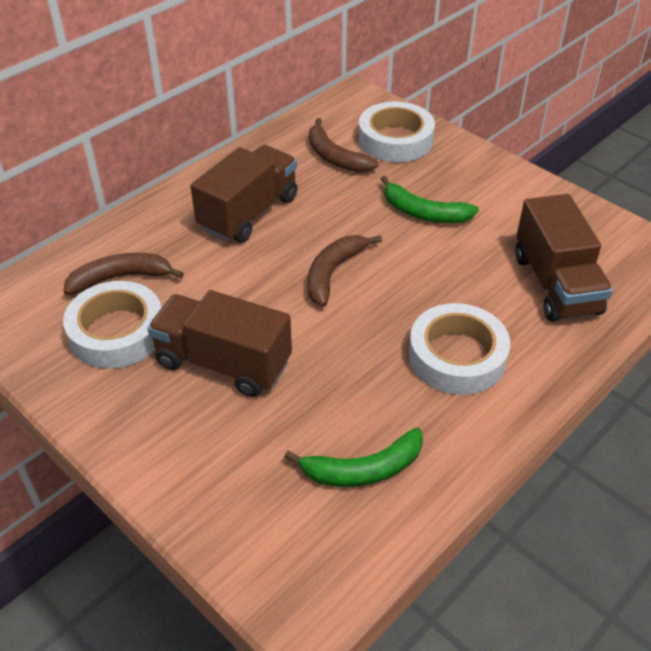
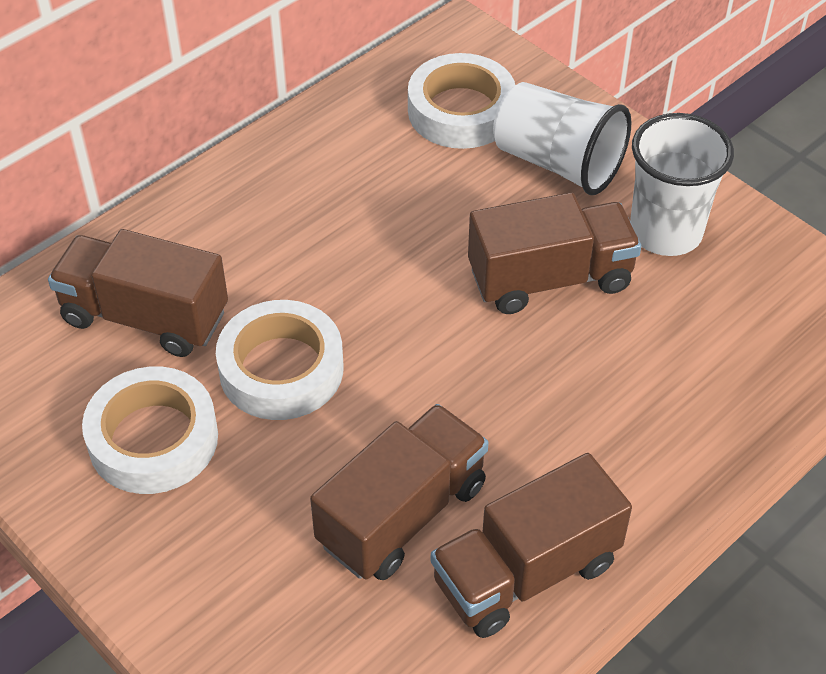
brown banana: 3 -> 0
brown truck: 3 -> 4
green banana: 2 -> 0
white cup: 0 -> 2

